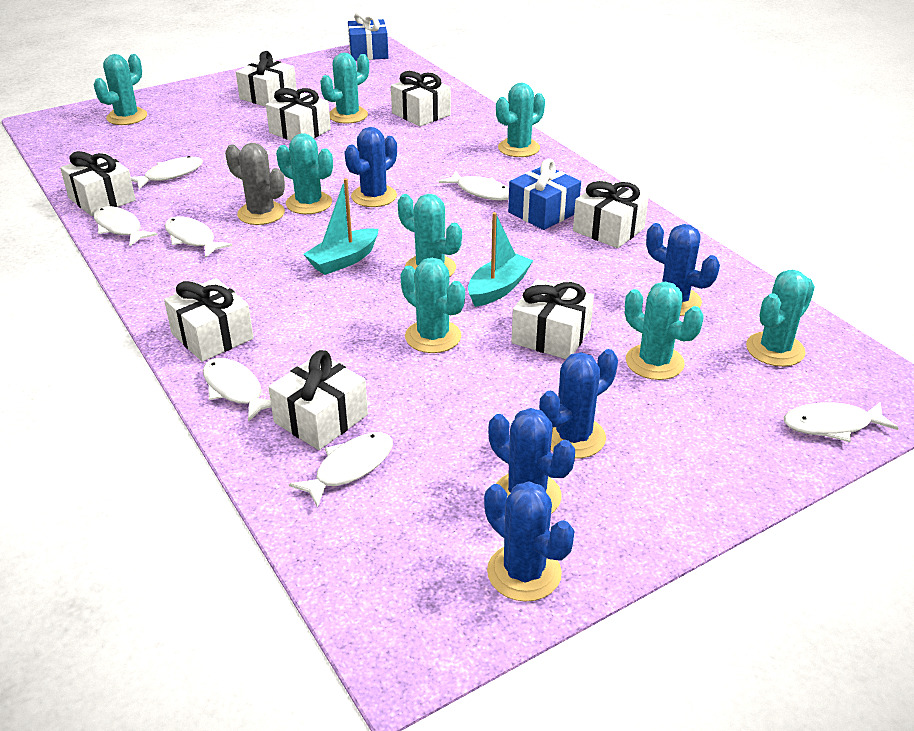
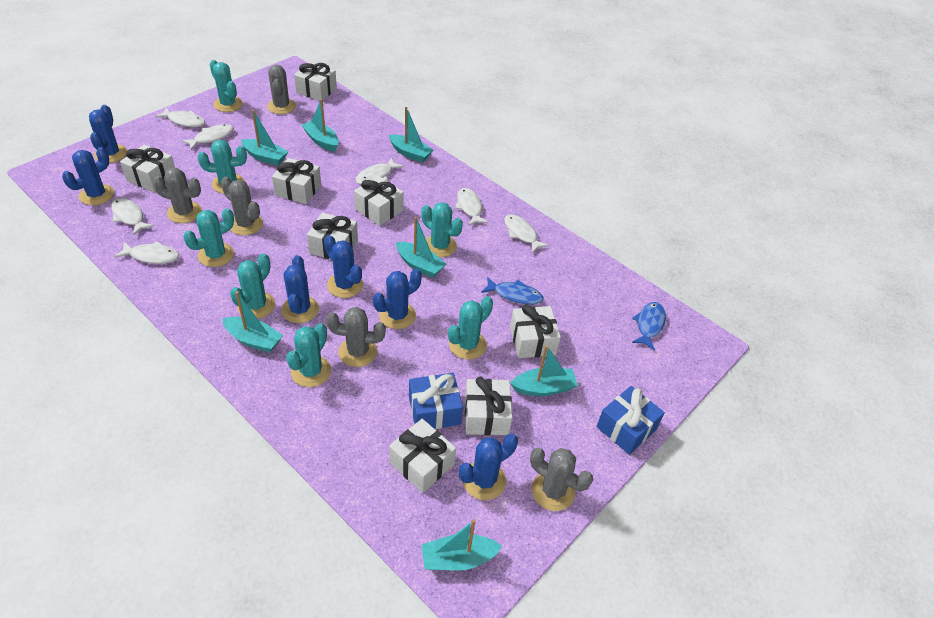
blue cactus: 5 -> 6
blue fish: 0 -> 2
grey cactus: 1 -> 5
turquoise boat: 2 -> 7
turquoise cactus: 8 -> 7

